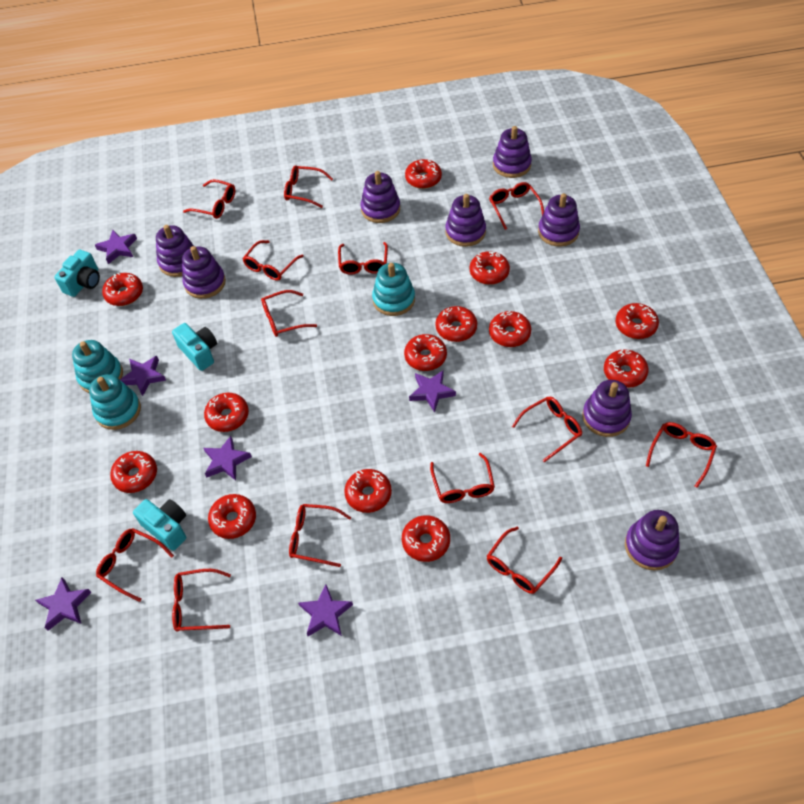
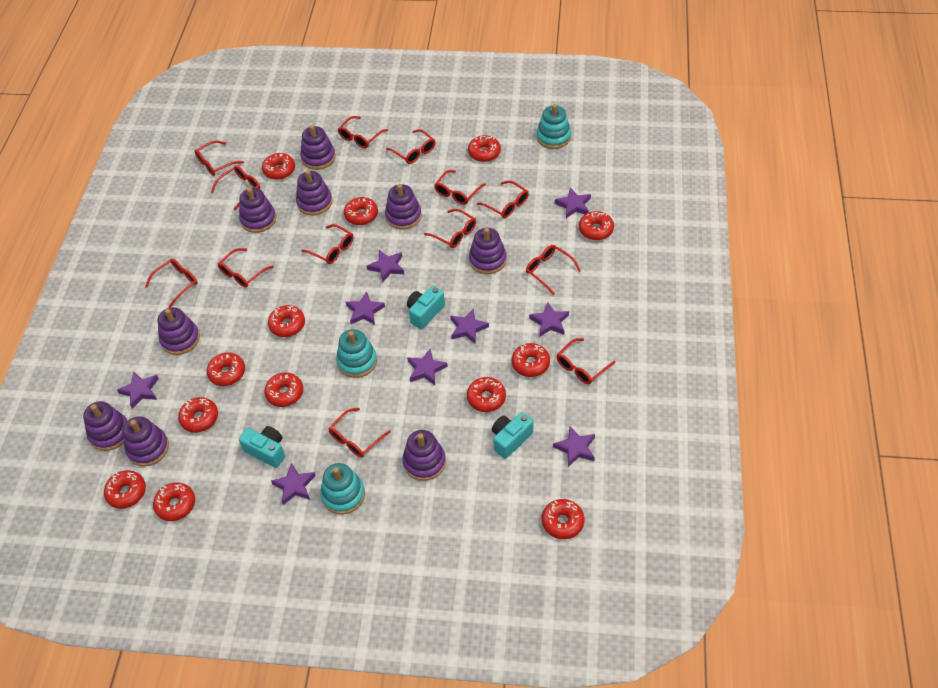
purple stacking toy: 8 -> 9
purple star: 6 -> 9

